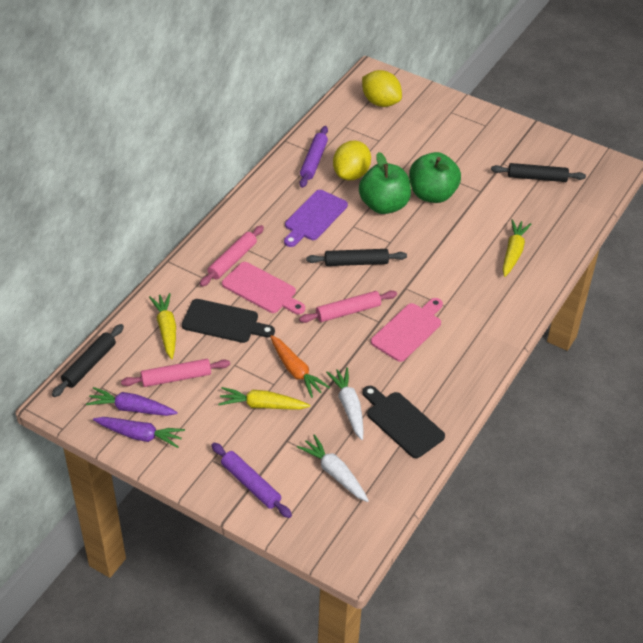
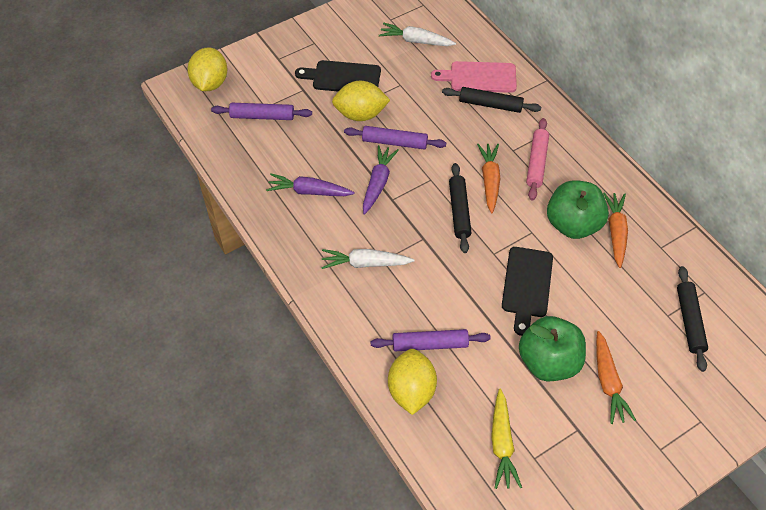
orange carrot: 1 -> 3
pink cutting board: 2 -> 1
pink rolling pin: 3 -> 1
purple cutting board: 1 -> 0
purple rolling pin: 2 -> 3
yellow carrot: 3 -> 1
yellow lemon: 2 -> 3

